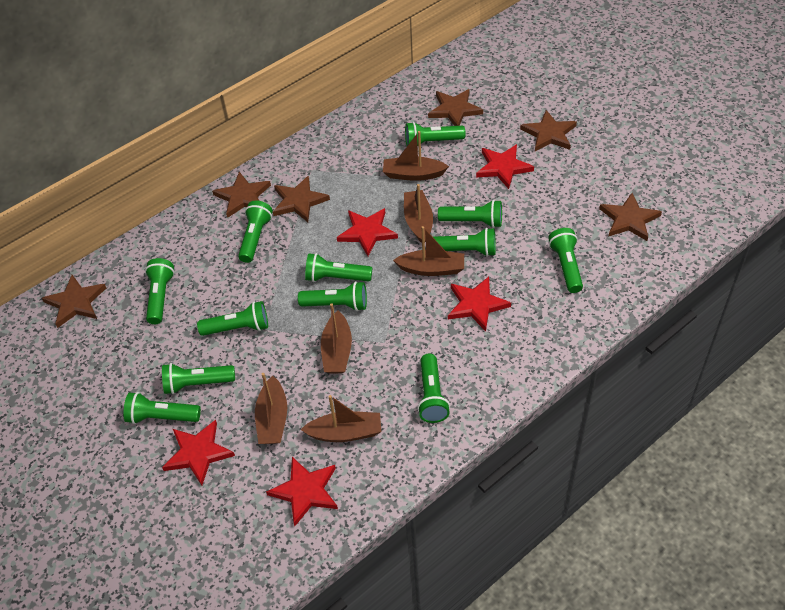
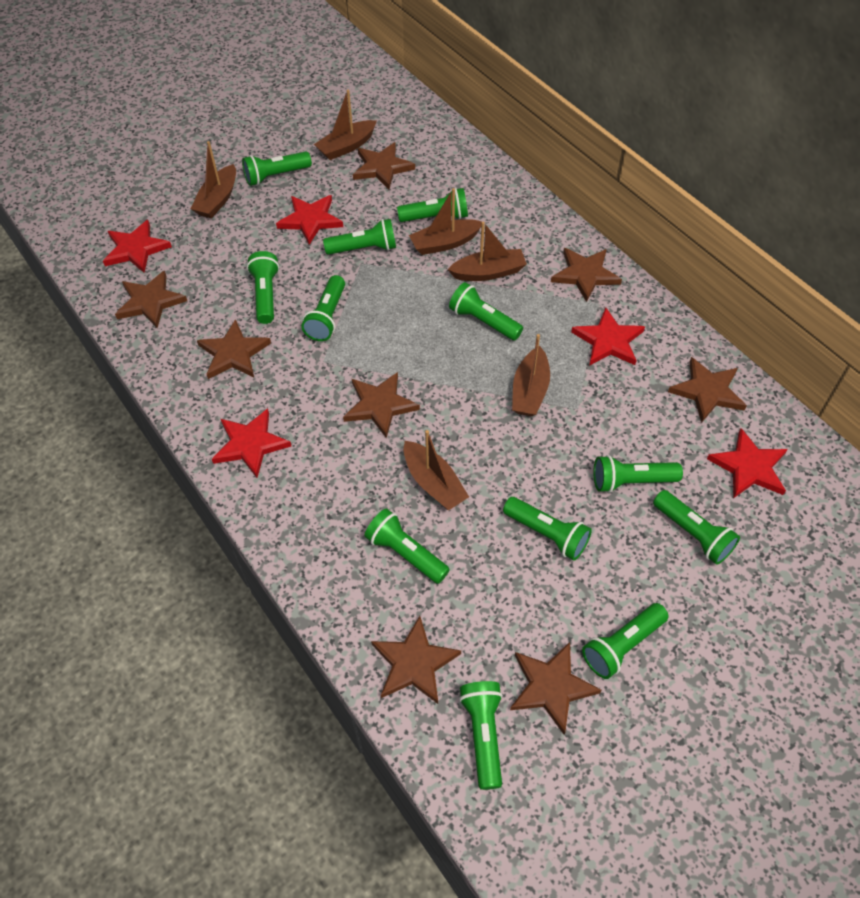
brown star: 6 -> 8

